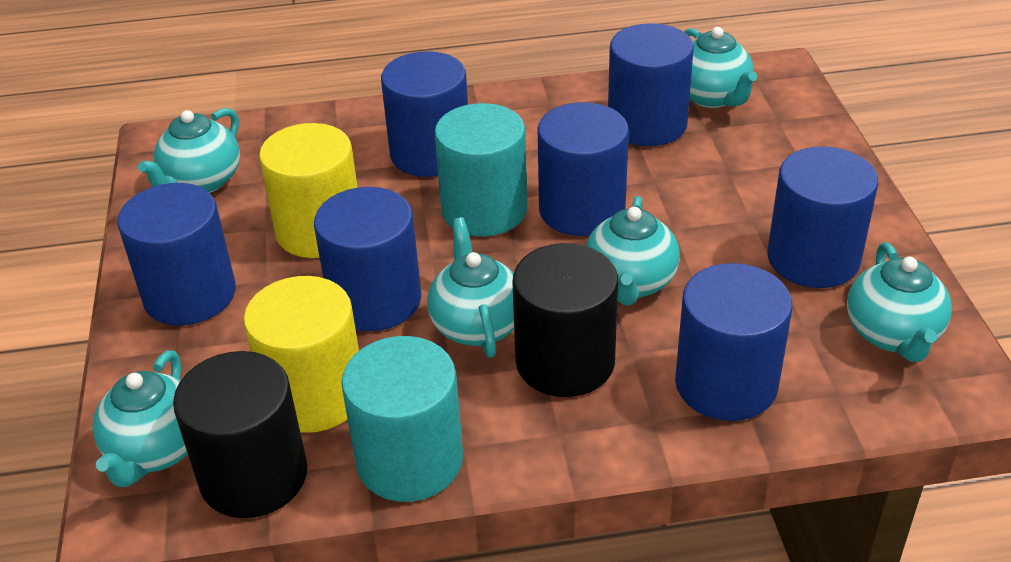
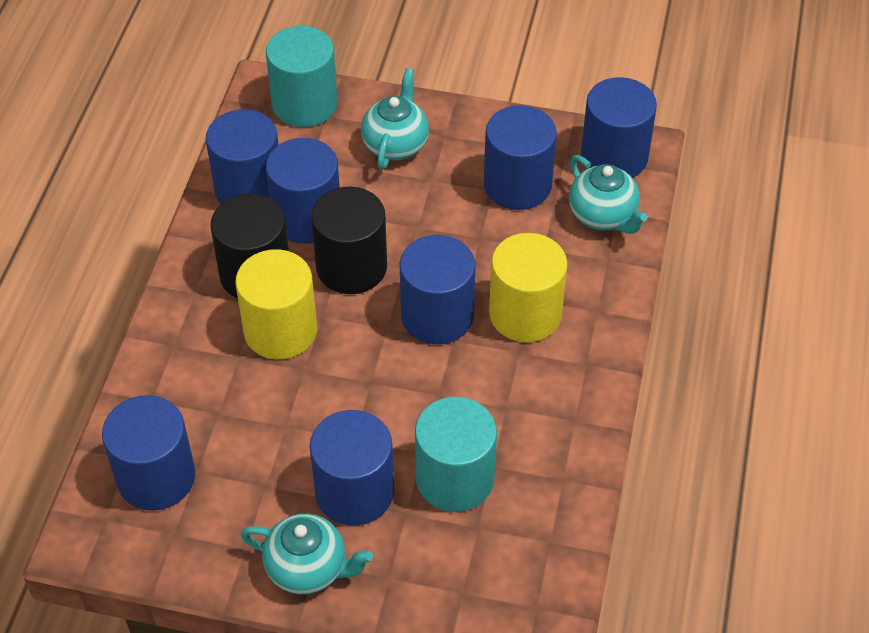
turquoise teapot: 6 -> 3

